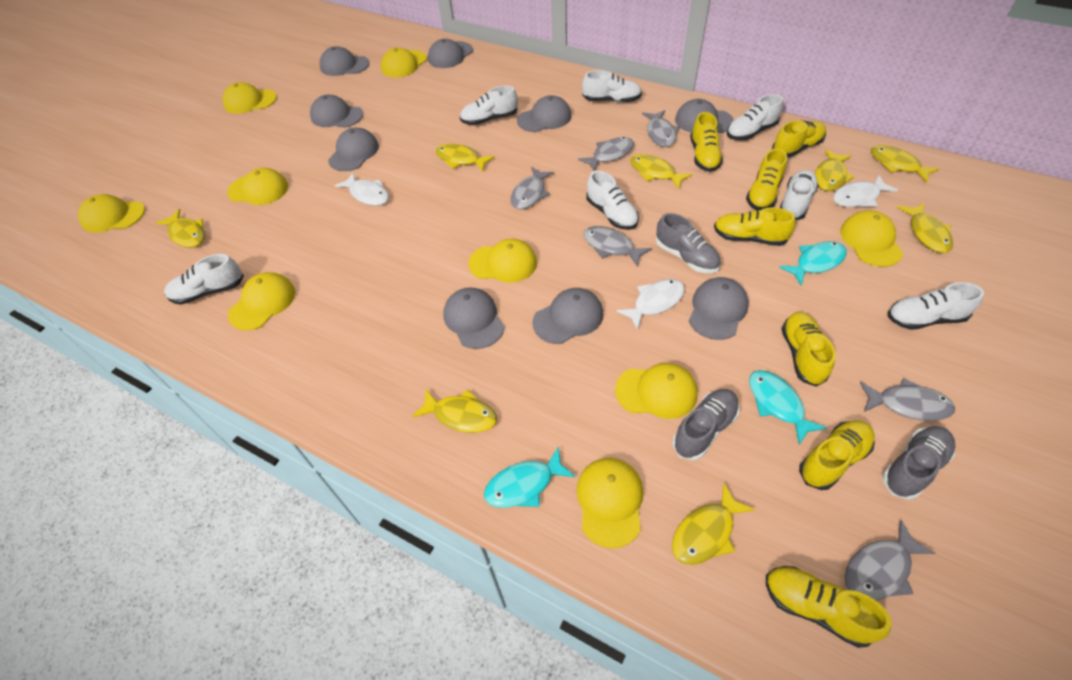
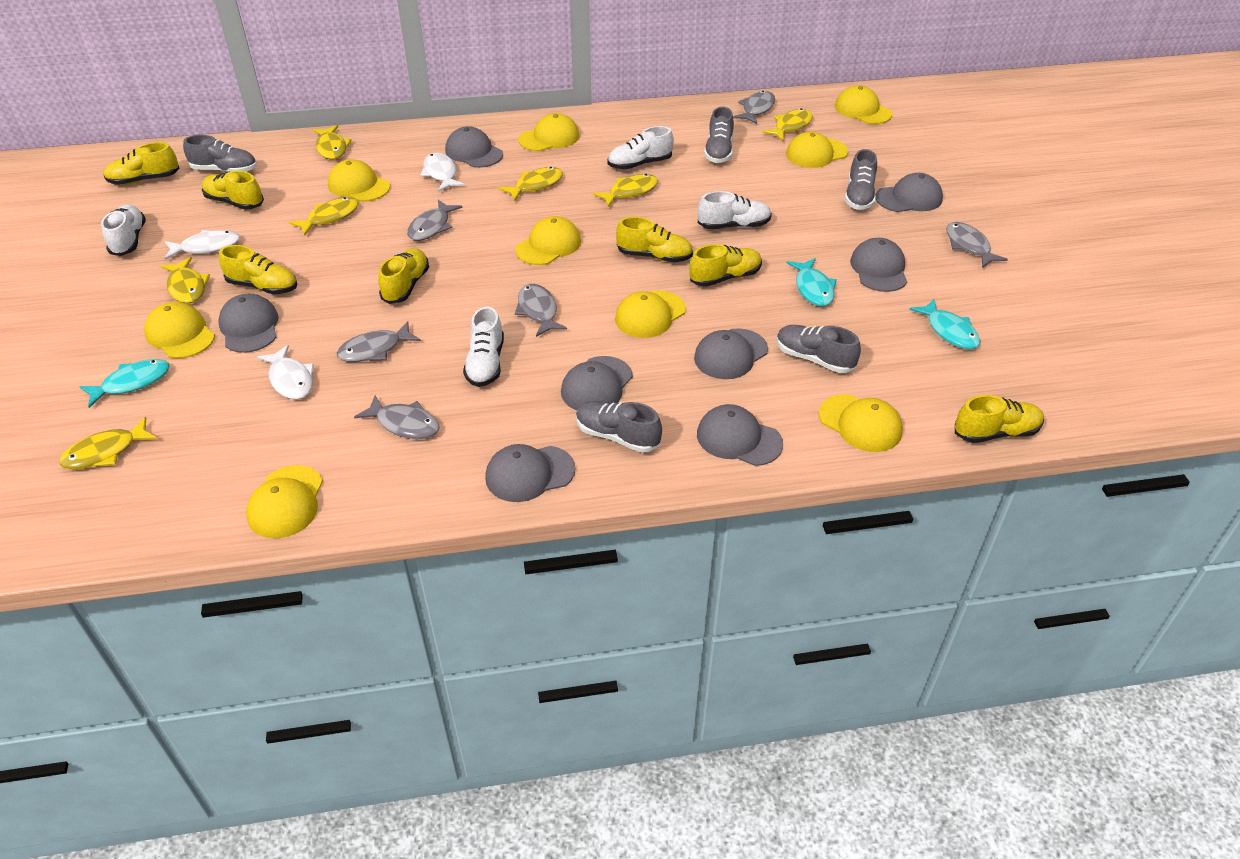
grey cap: 9 -> 8
grey shoe: 3 -> 5
white shoe: 7 -> 4
yellow fish: 8 -> 7

